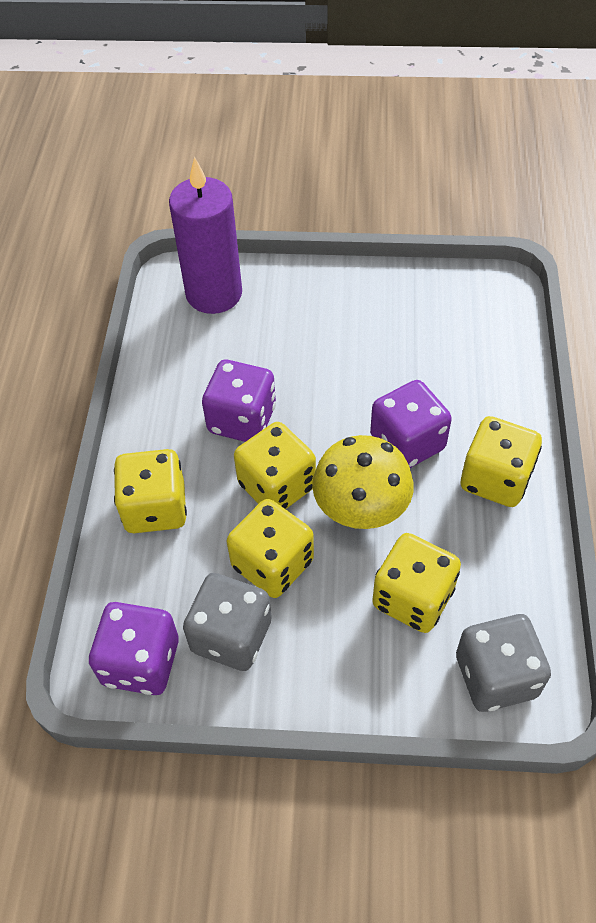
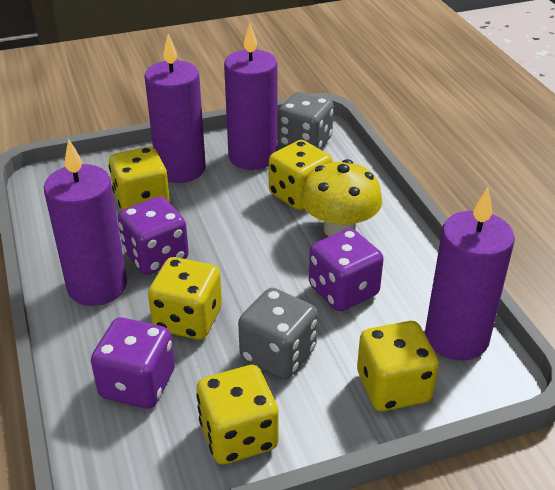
purple candle: 1 -> 4

